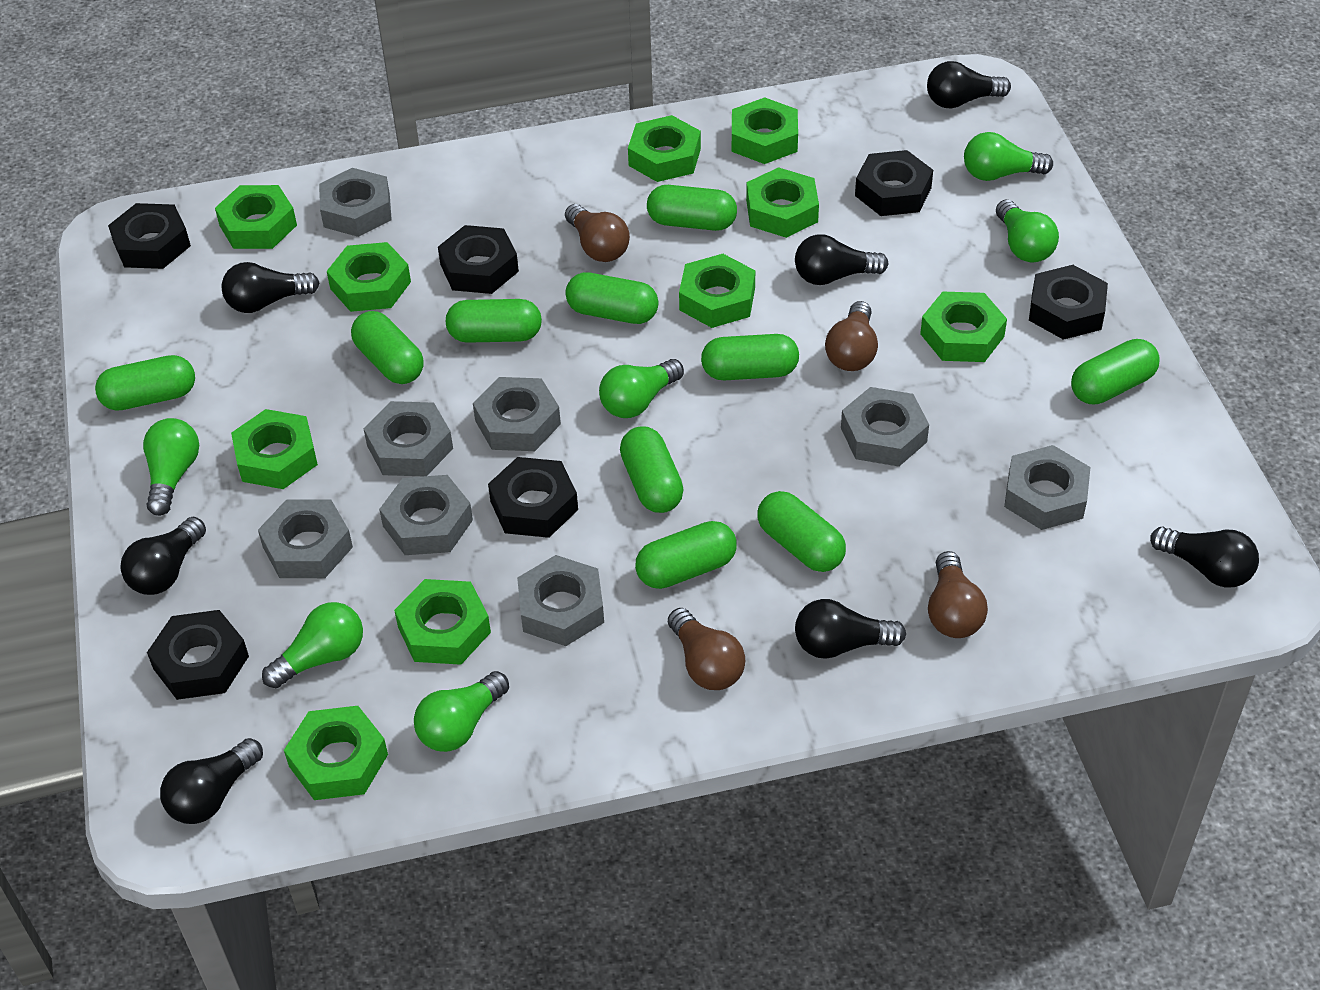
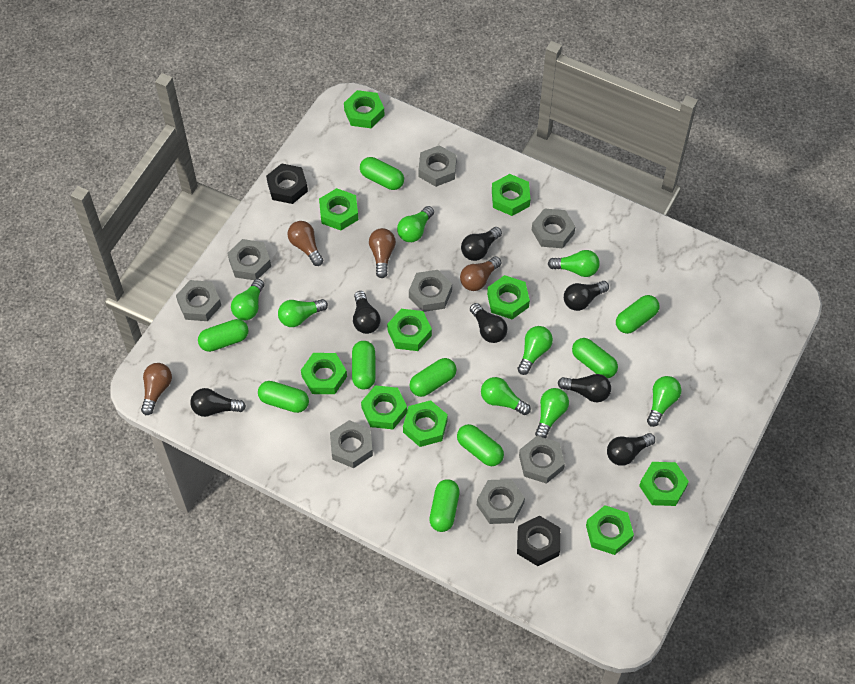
black nut: 6 -> 2
green capsule: 10 -> 9
green light bulb: 6 -> 8

